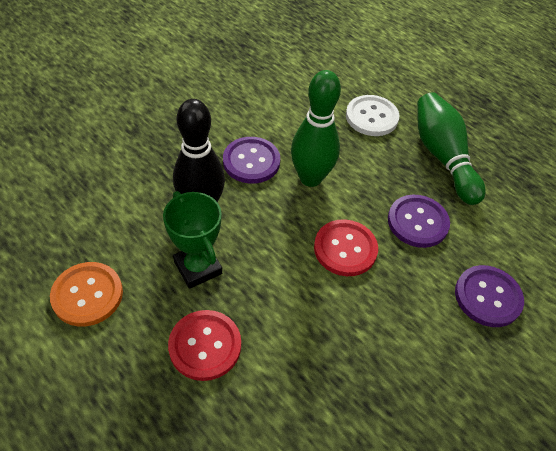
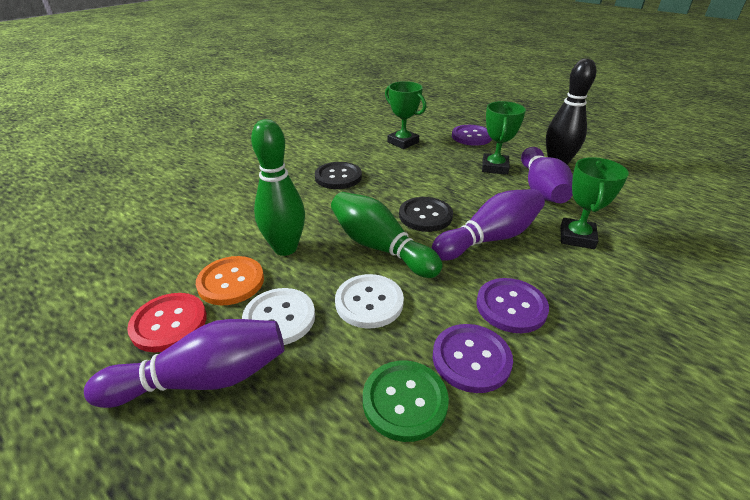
black button: 0 -> 2
green button: 0 -> 1
green trophy: 1 -> 3
purple bowling pin: 0 -> 3
red button: 2 -> 1
white button: 1 -> 2

